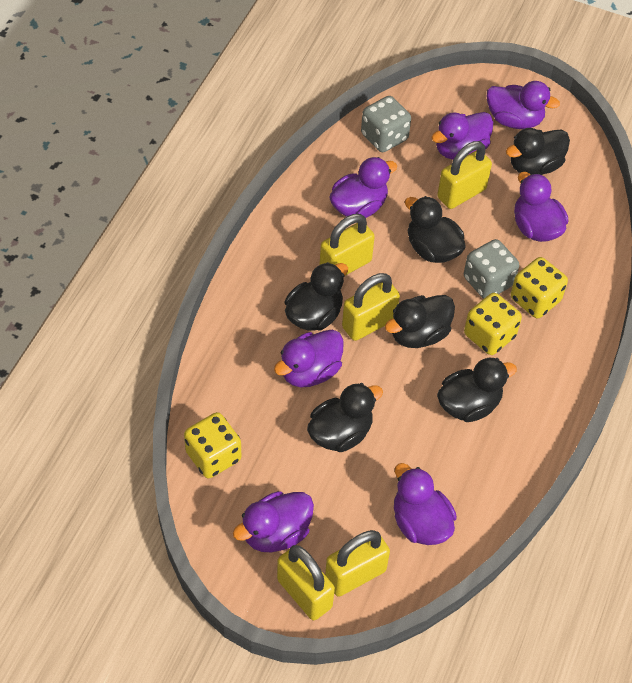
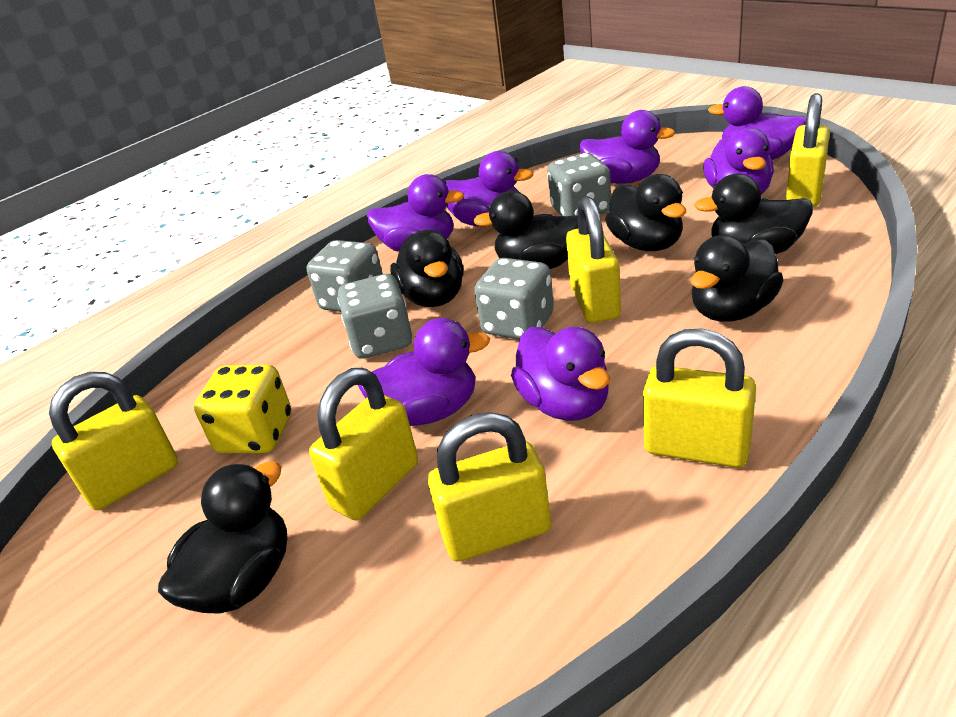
grey dice: 2 -> 4
yellow dice: 3 -> 1
yellow padlock: 5 -> 6

